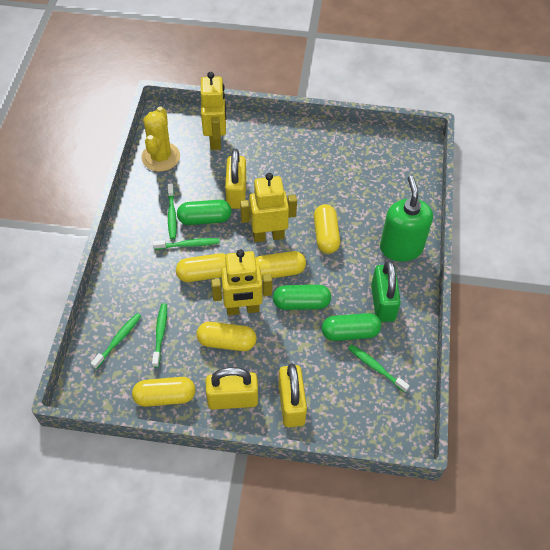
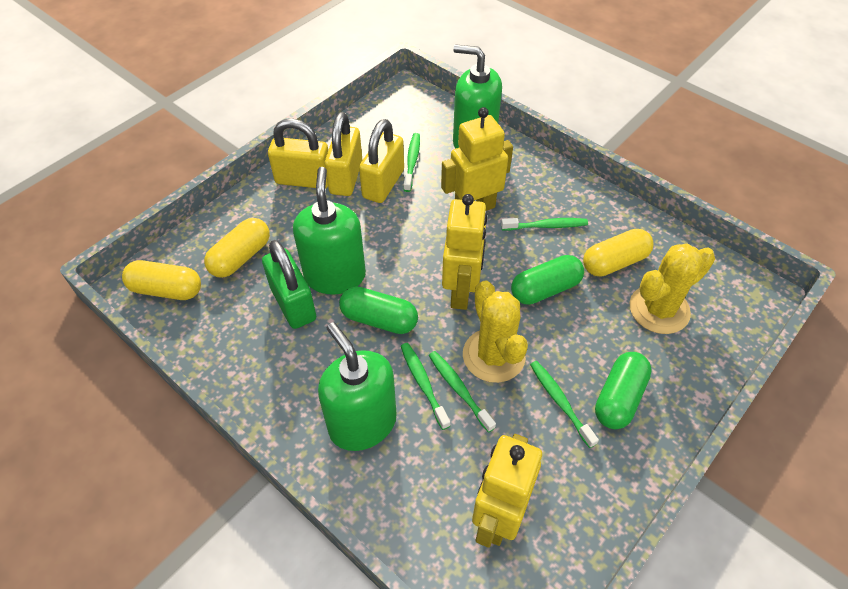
green soap dispenser: 1 -> 3
yellow cactus: 1 -> 2
yellow capsule: 5 -> 3

